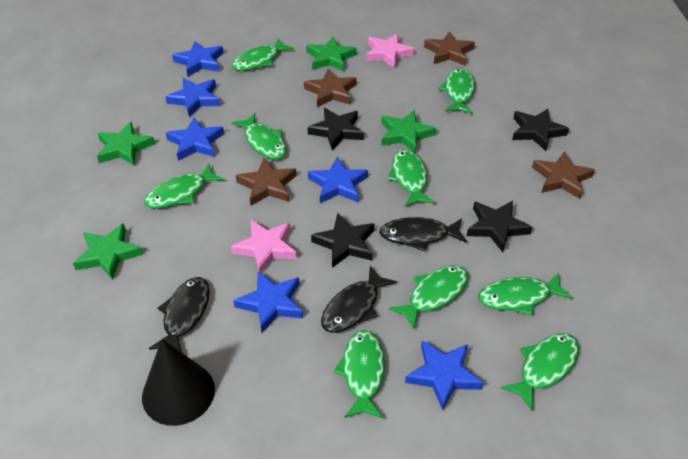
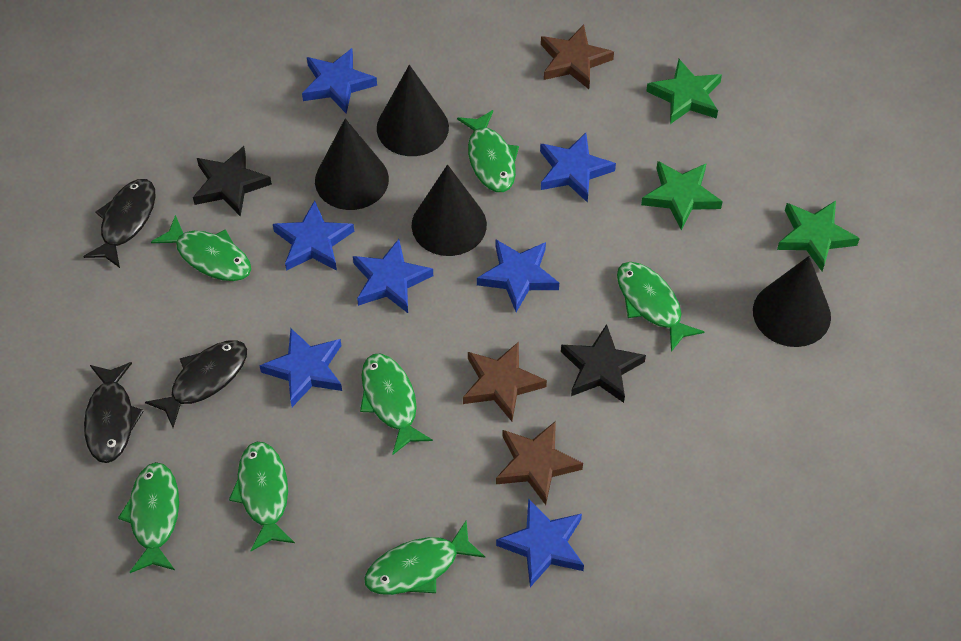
black cone: 1 -> 4
black star: 4 -> 2
blue star: 6 -> 7
brown star: 4 -> 3
green fish: 9 -> 7
green star: 4 -> 3
pink star: 2 -> 0

